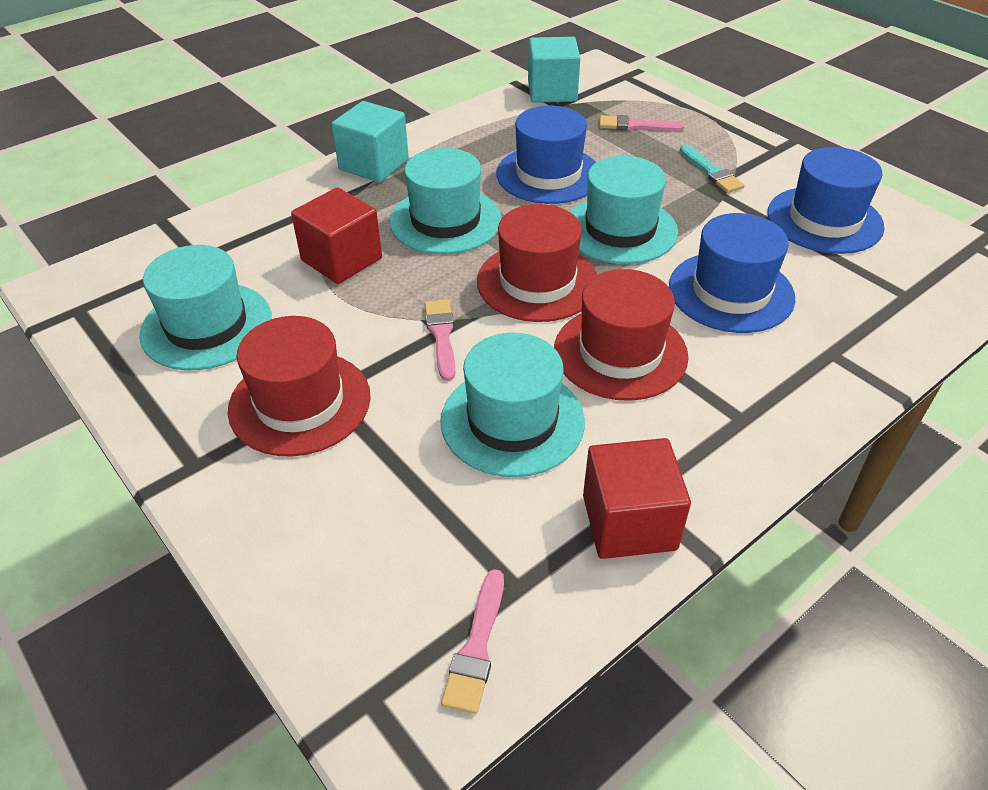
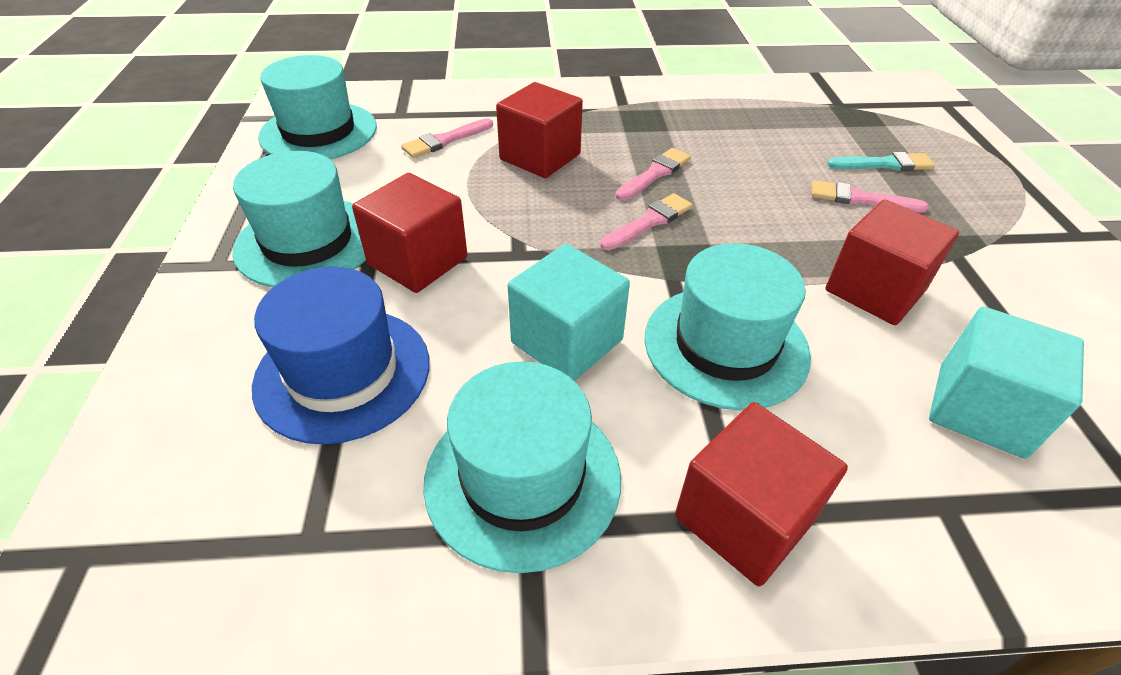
blue hat: 3 -> 1
pink brush: 3 -> 4
red cube: 2 -> 4
red hat: 3 -> 0

